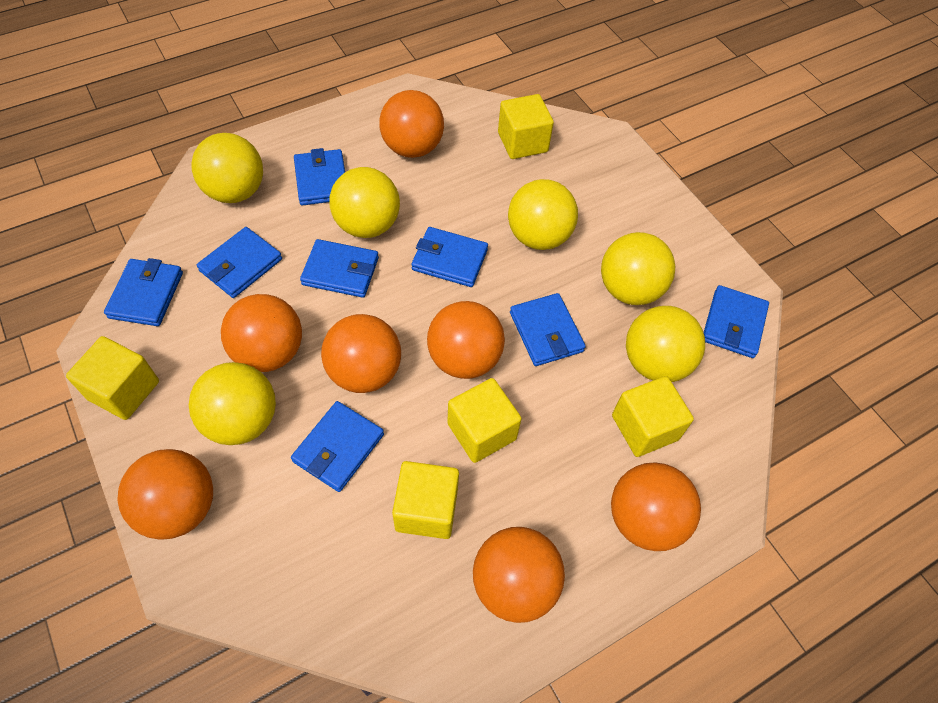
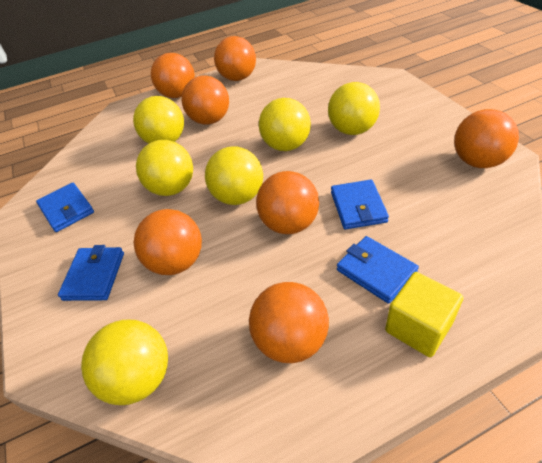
blue wallet: 8 -> 4
yellow cube: 5 -> 1

